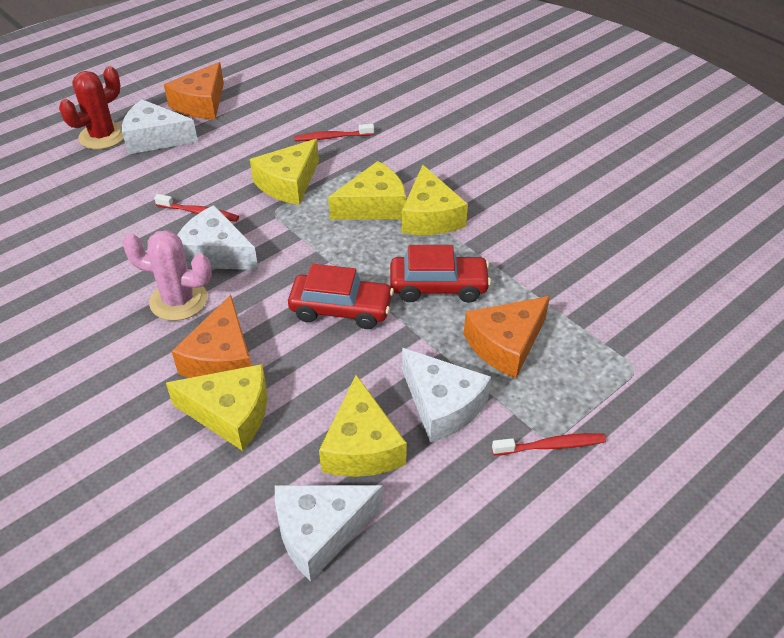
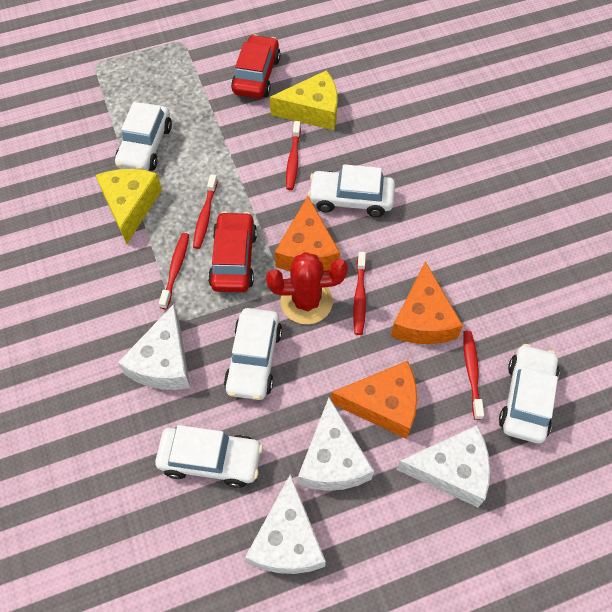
pink cactus: 1 -> 0
red toothbrush: 3 -> 5
white car: 0 -> 5
yellow cheese: 5 -> 2

